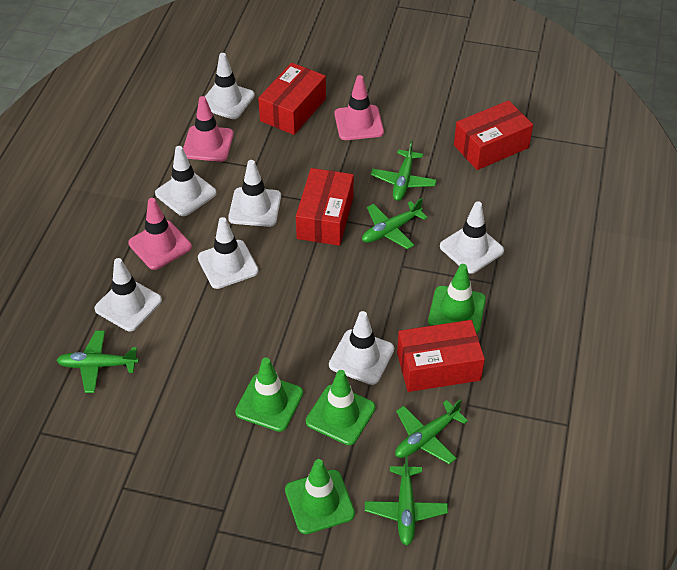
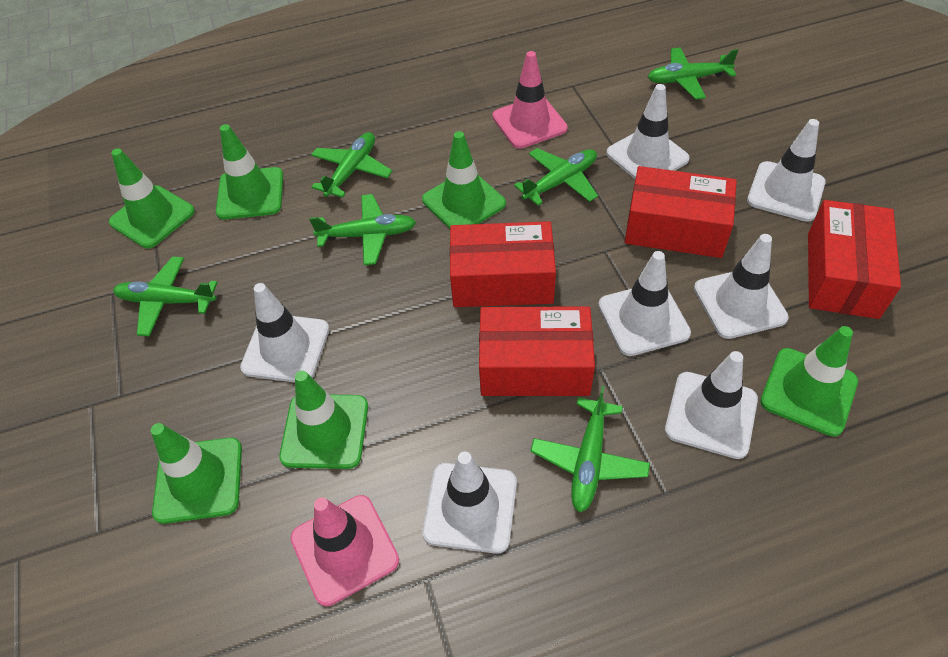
green plane: 5 -> 6
green traffic cone: 4 -> 6
pink traffic cone: 3 -> 2

